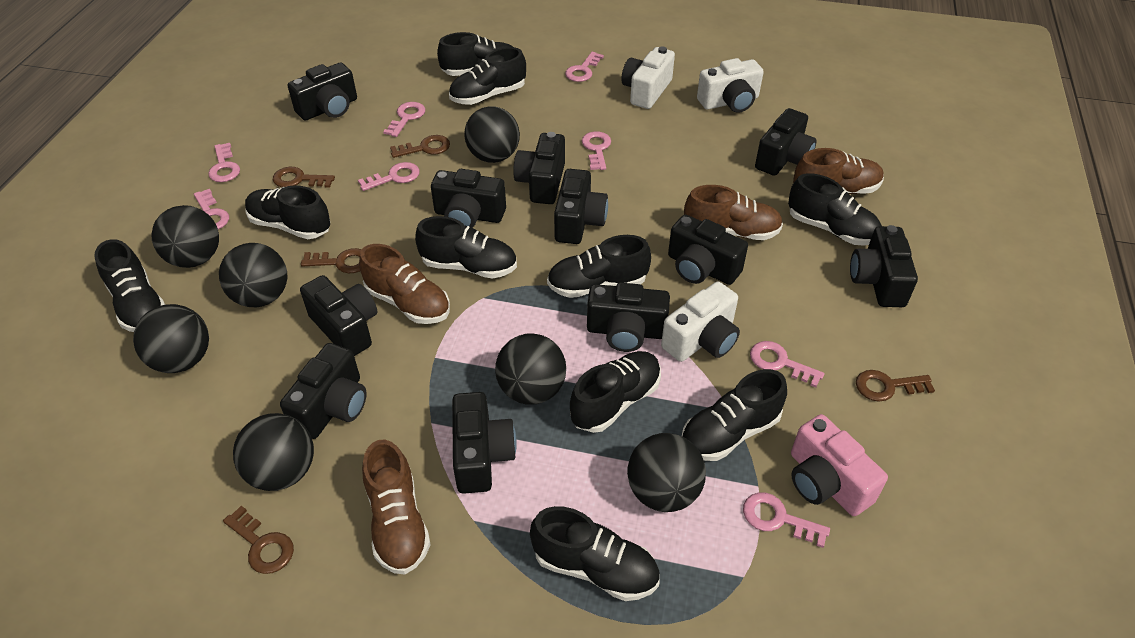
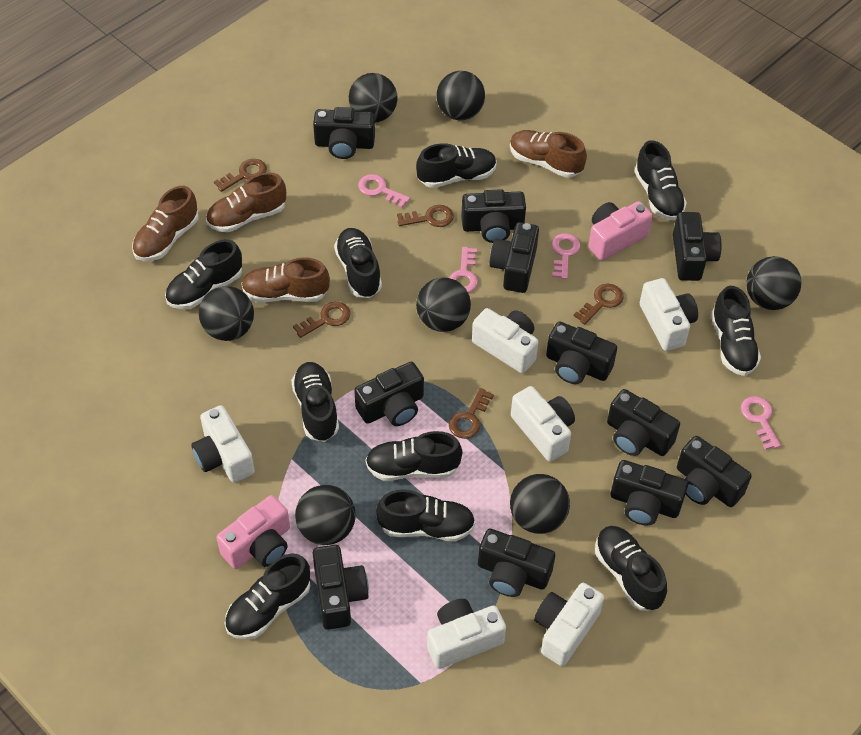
pink camera: 1 -> 2
pink key: 8 -> 4
white camera: 3 -> 6

